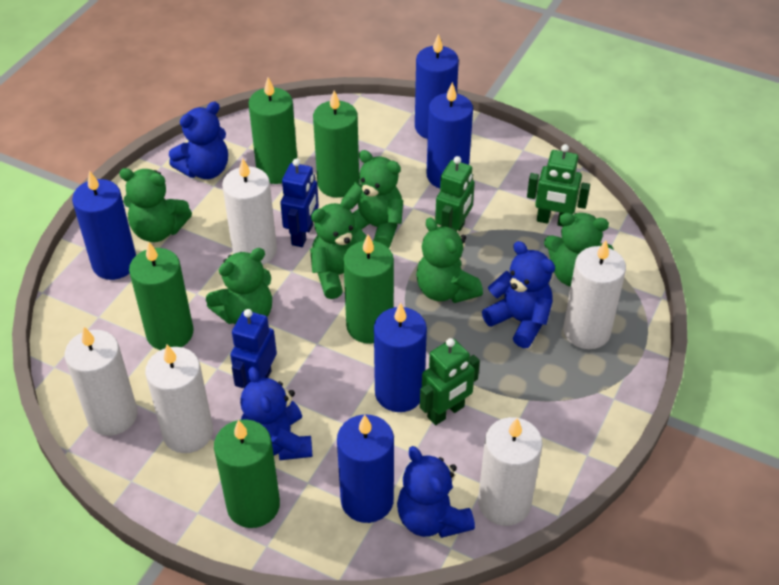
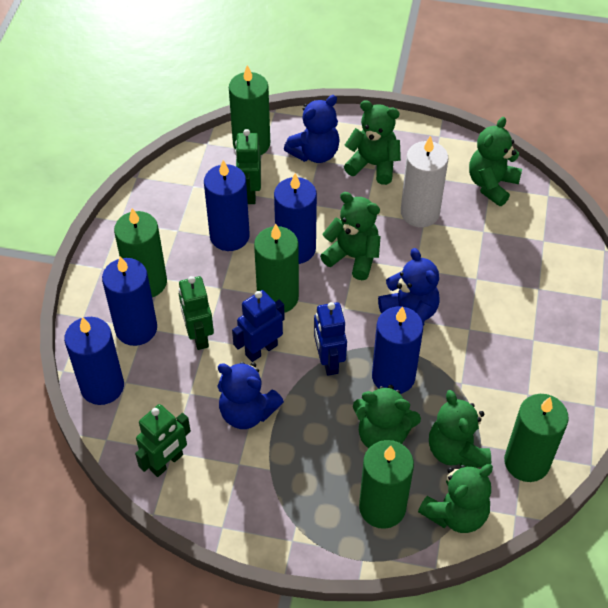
blue teddy bear: 4 -> 3
white candle: 5 -> 1

